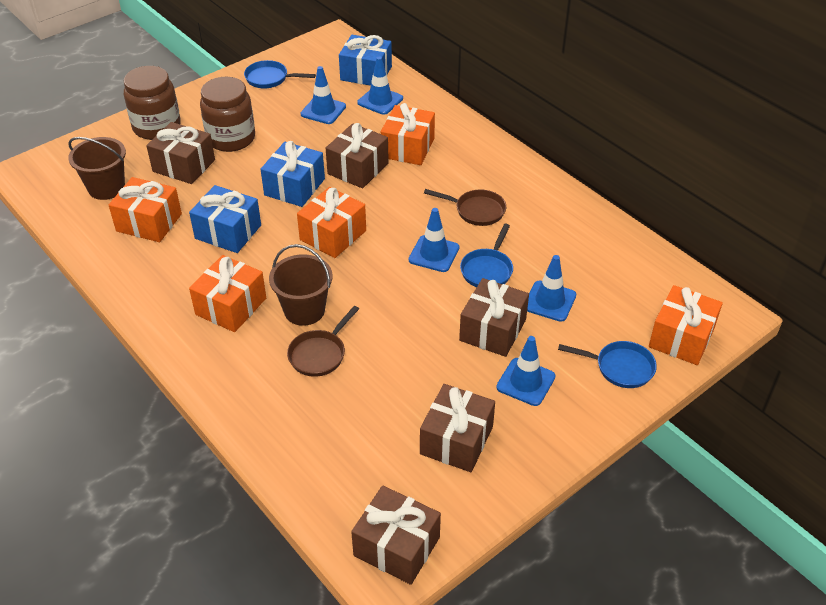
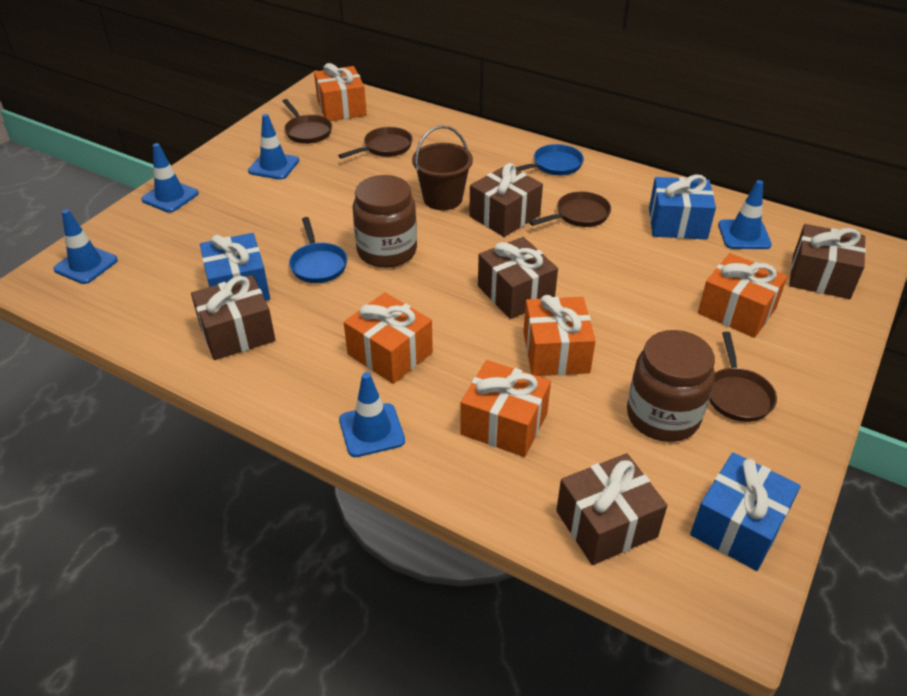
blue pan: 3 -> 2
brown bucket: 2 -> 1
brown pan: 2 -> 4

